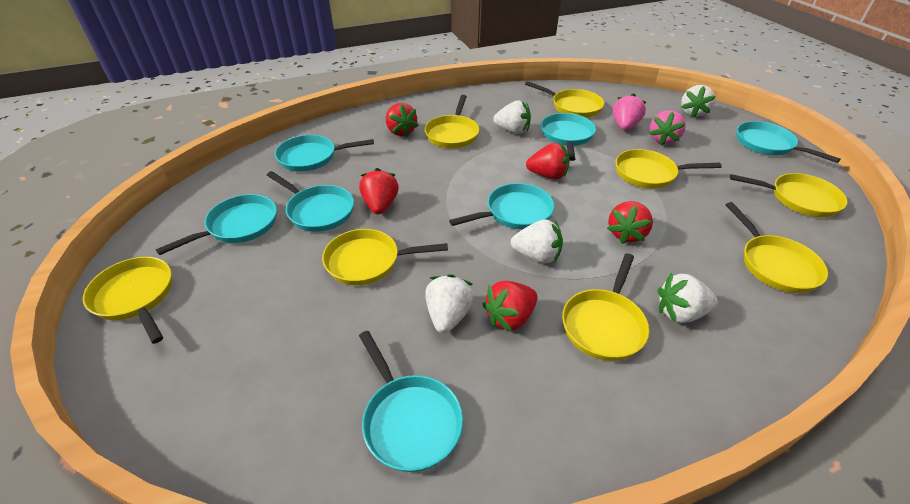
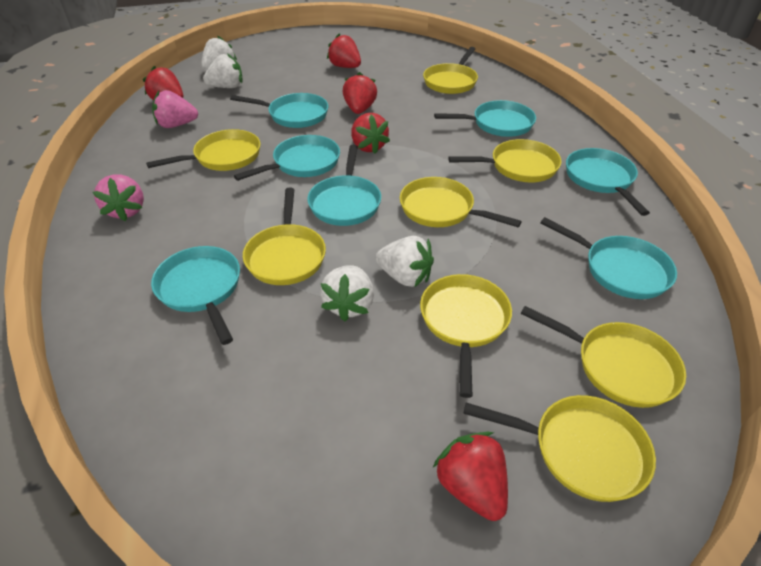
white strawberry: 5 -> 4

